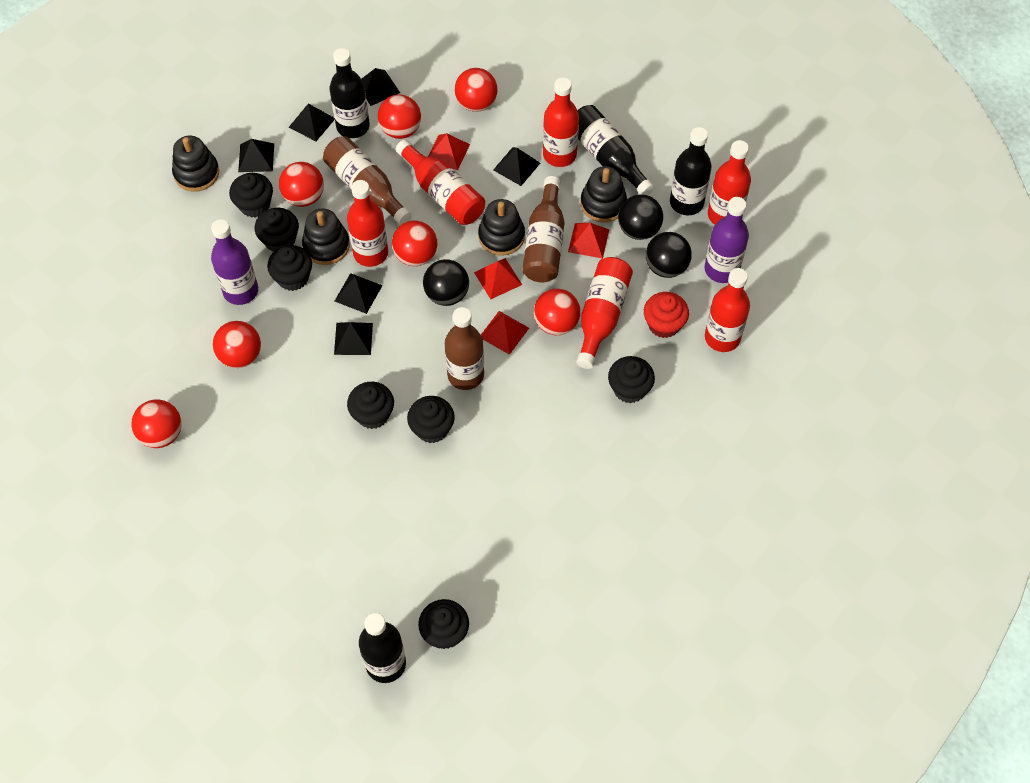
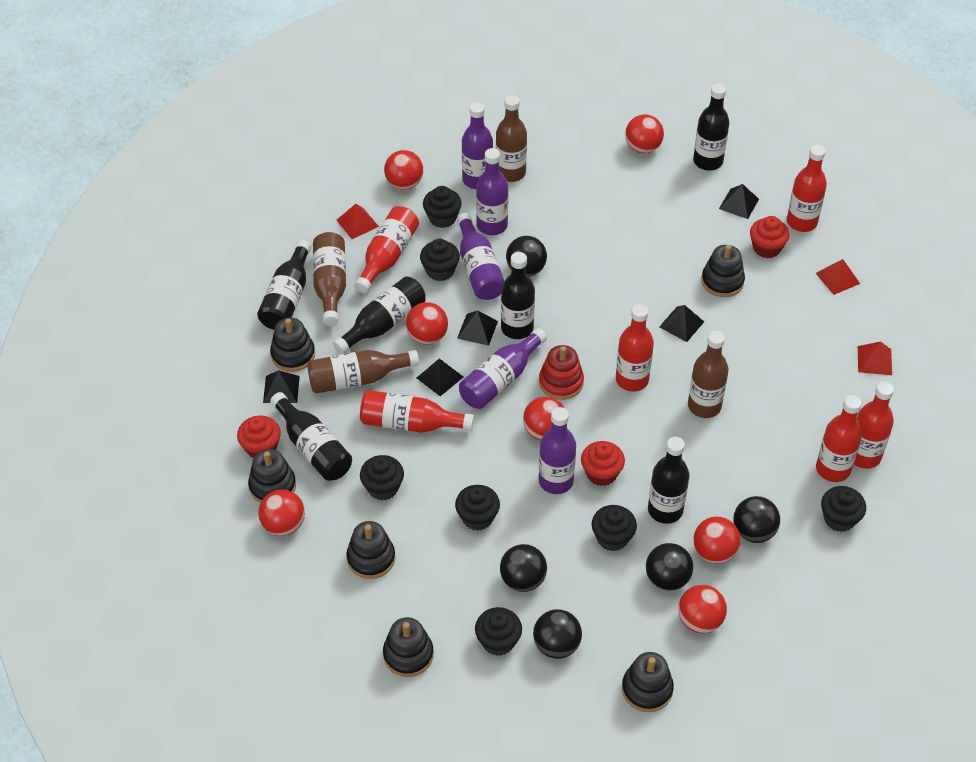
black ball: 3 -> 5
black bottle: 4 -> 6
black pyramid: 6 -> 5
black stacking toy: 4 -> 6
brown bottle: 3 -> 4
purple bottle: 2 -> 5
red cupcake: 1 -> 3
red pyramid: 4 -> 3
red stacking toy: 0 -> 1

